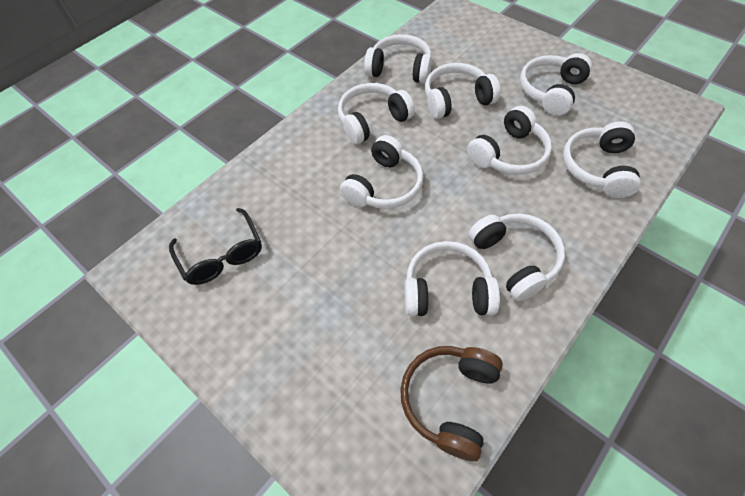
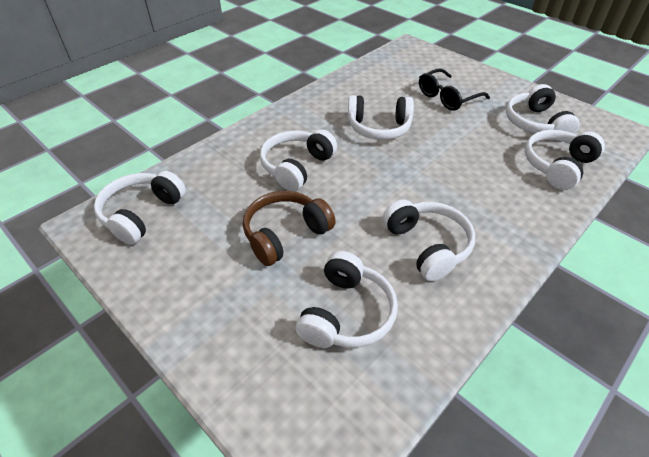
white headphones: 9 -> 7

